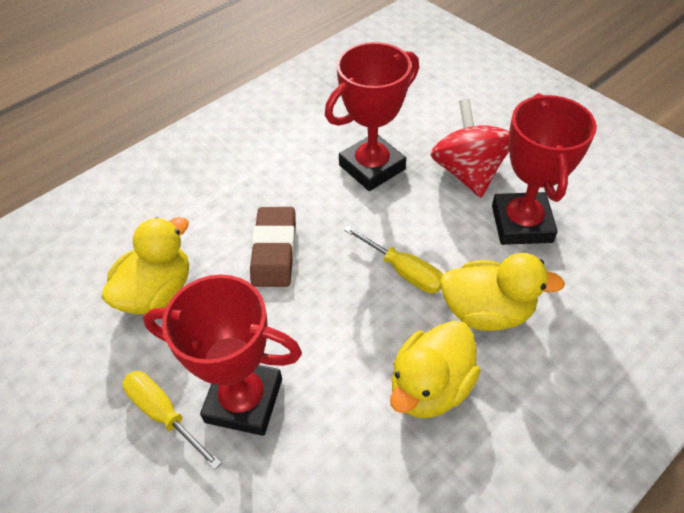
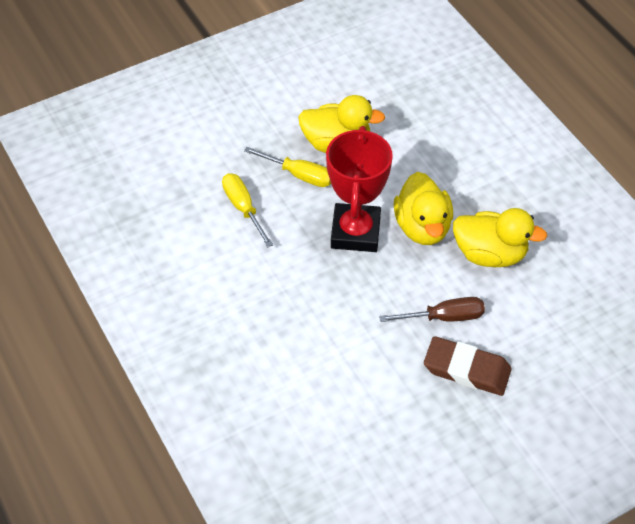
brown screwdriver: 0 -> 1
red spinning top: 1 -> 0
red trophy: 3 -> 1

